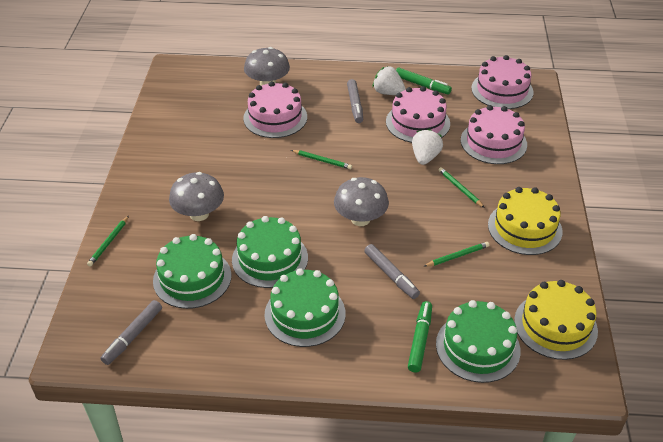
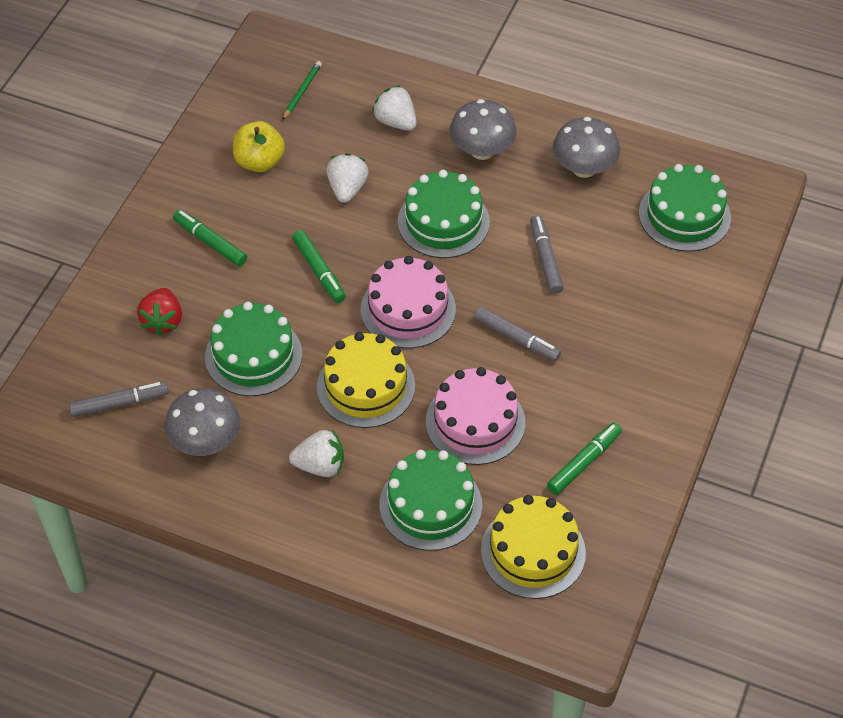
green marker: 2 -> 3
green pencil: 4 -> 1
pink cake: 4 -> 2
red strawberry: 0 -> 1
white strawberry: 2 -> 3
yellow apple: 0 -> 1

